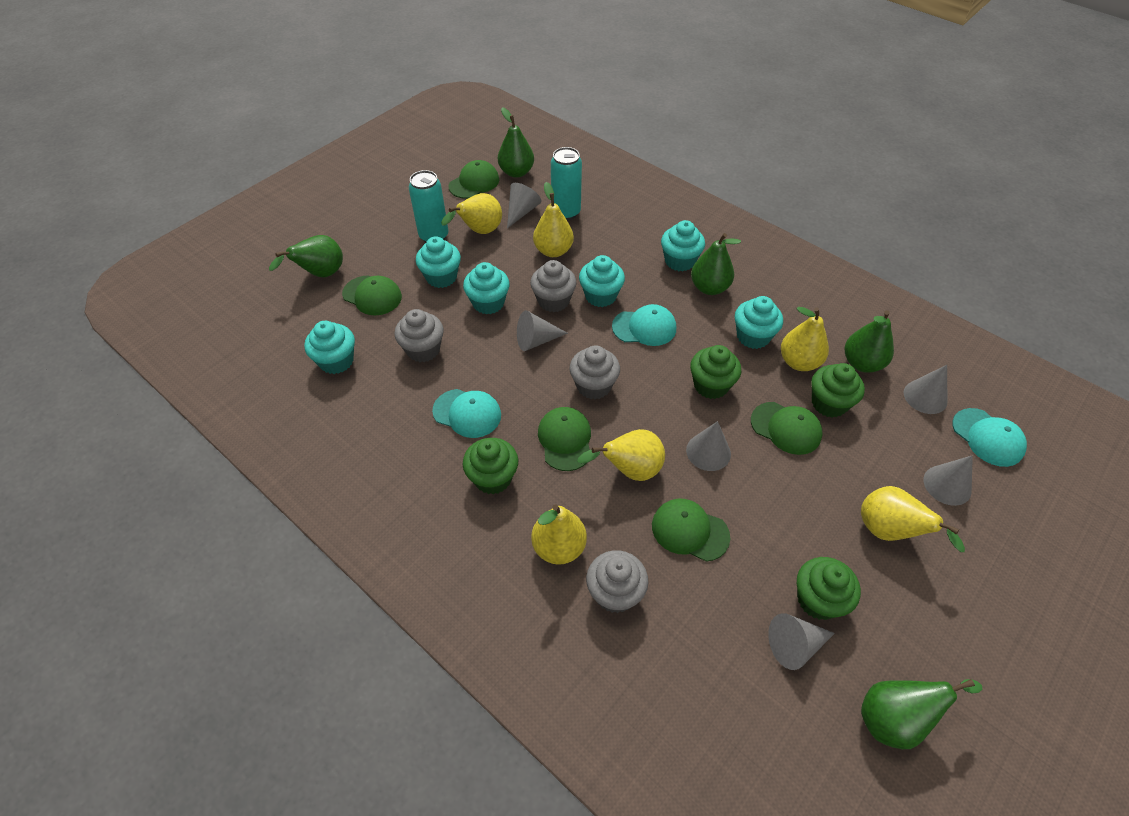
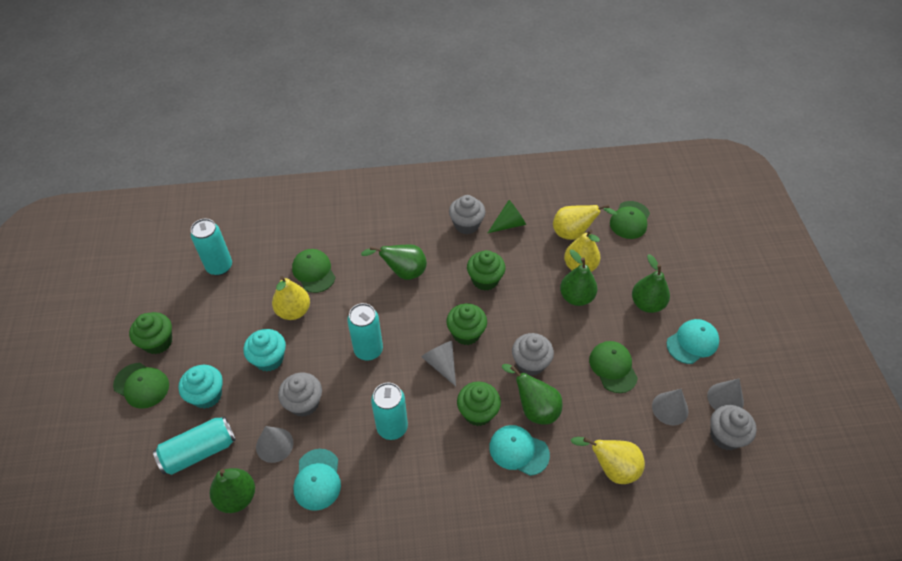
green cap: 5 -> 4
green cone: 0 -> 1
grey cone: 6 -> 4
turquoise can: 2 -> 4
turquoise cupcake: 6 -> 2
yellow pear: 6 -> 4

